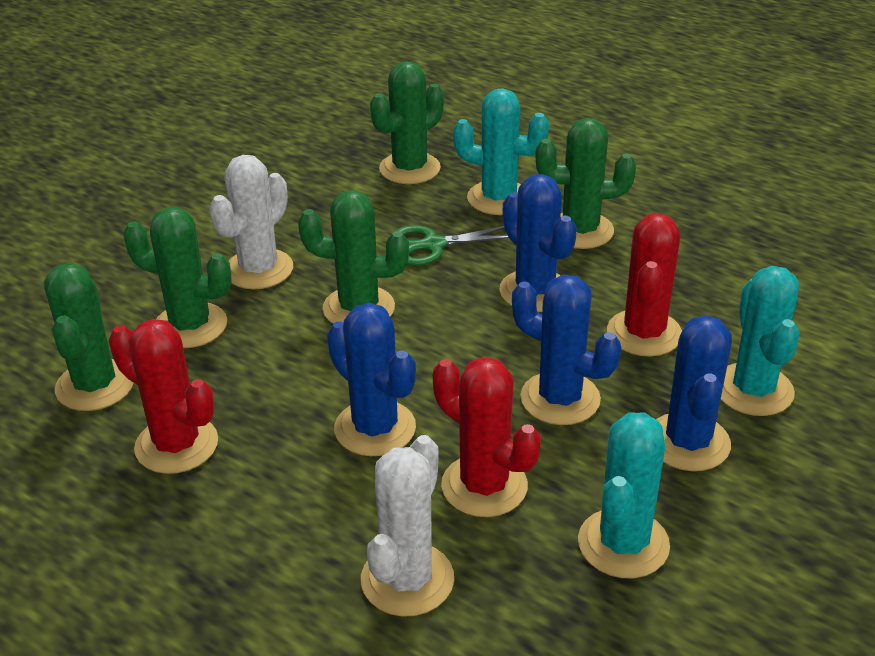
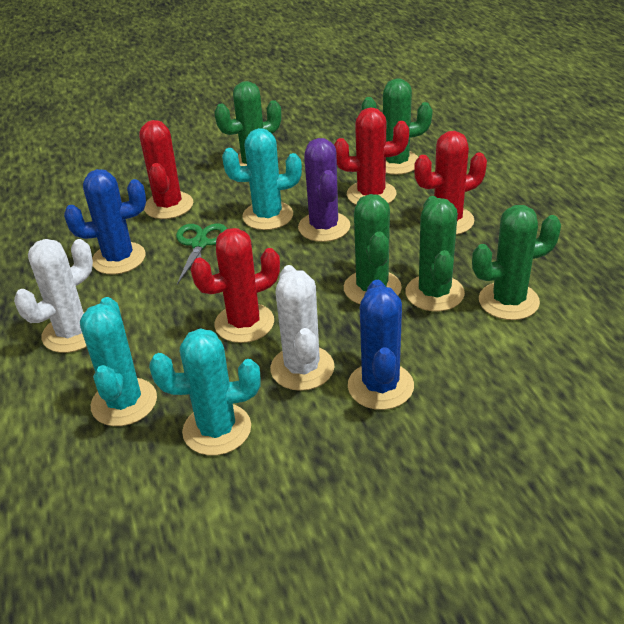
blue cactus: 4 -> 2
purple cactus: 0 -> 1
red cactus: 3 -> 4

